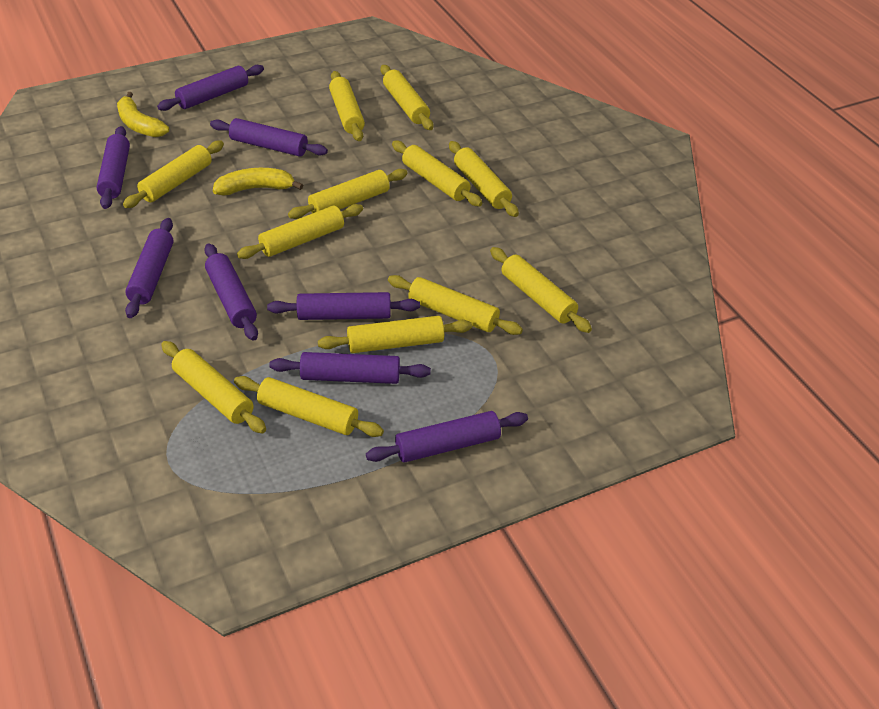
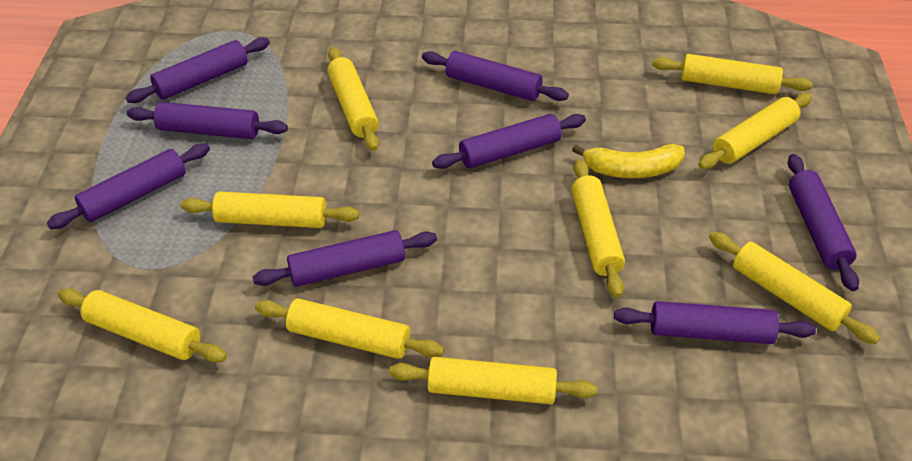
yellow banana: 2 -> 1
yellow rolling pin: 12 -> 9

